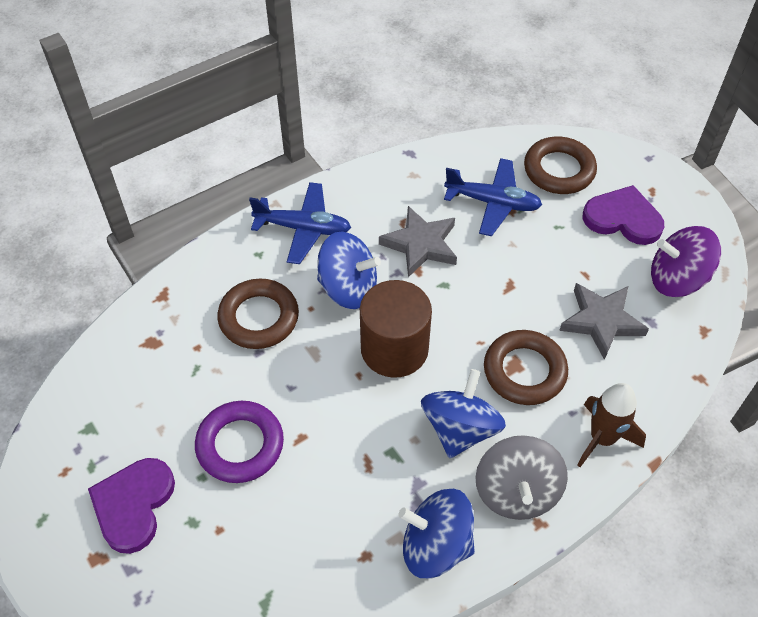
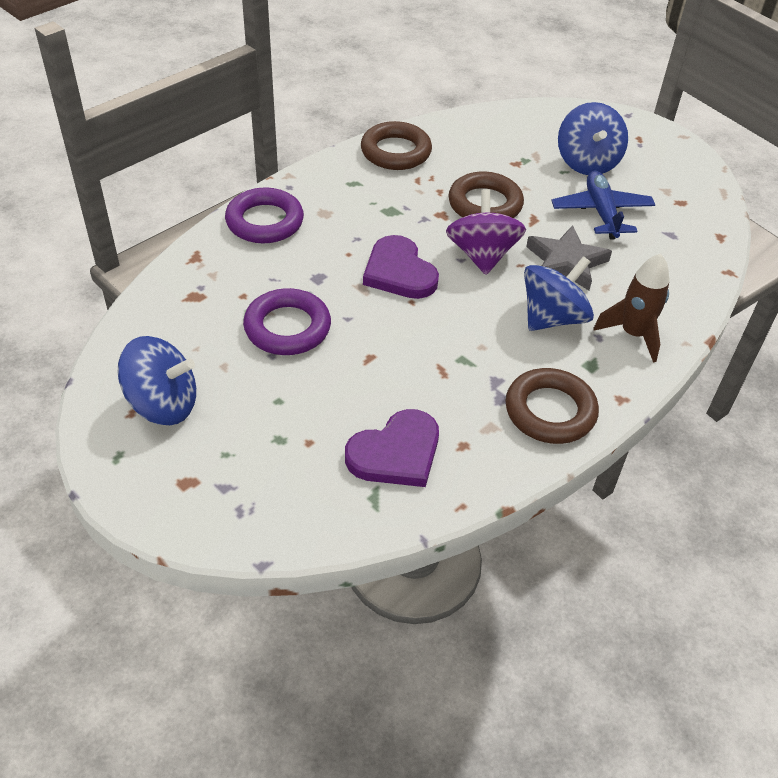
blue plane: 2 -> 1
brown cylinder: 1 -> 0
grey spinning top: 1 -> 0
grey star: 2 -> 1
purple ring: 1 -> 2

